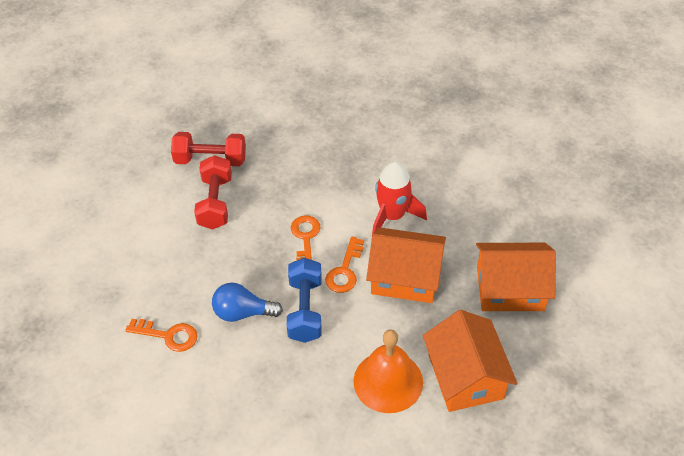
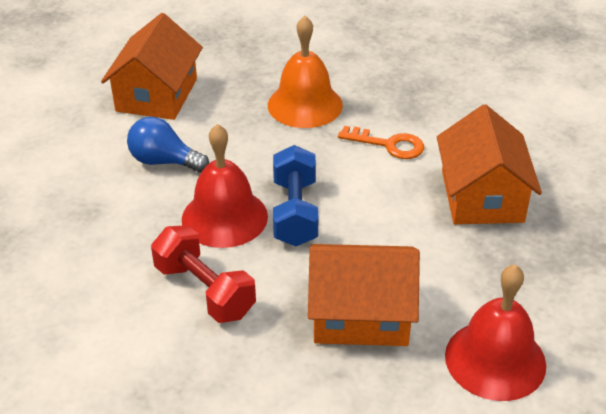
orange key: 3 -> 1
red bell: 0 -> 2
red dumbbell: 2 -> 1
red rocket: 1 -> 0

